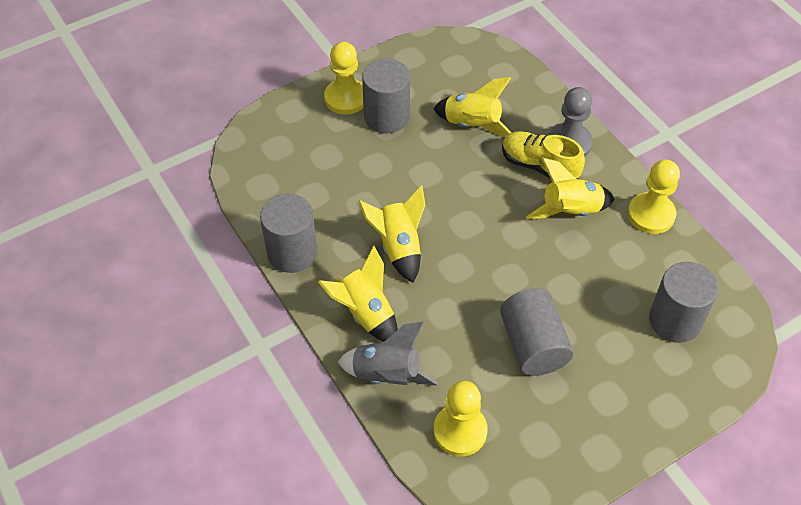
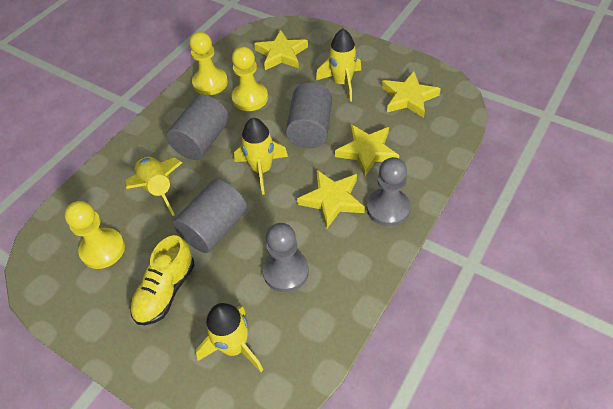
grey cylinder: 4 -> 3
grey pawn: 1 -> 2
grey rocket: 1 -> 0
yellow star: 0 -> 4

